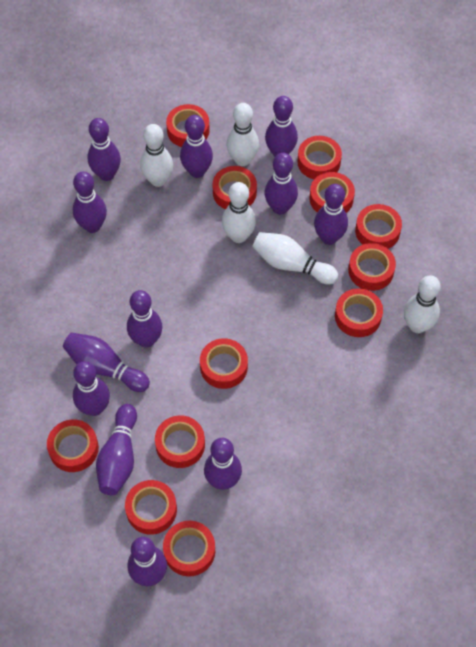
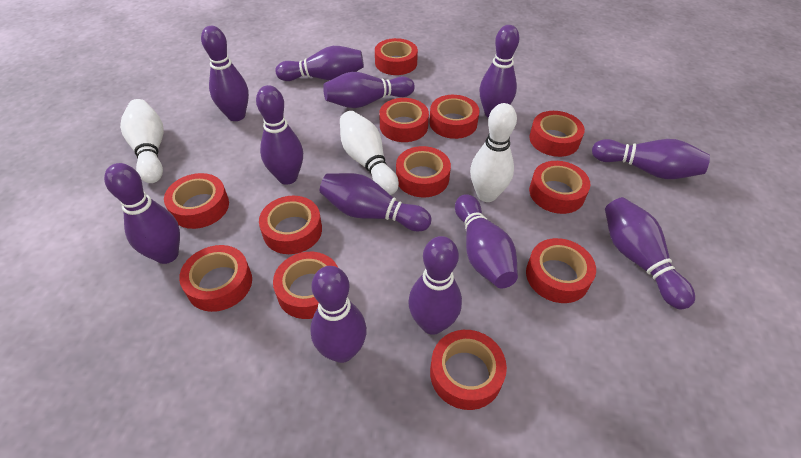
white bowling pin: 5 -> 3

